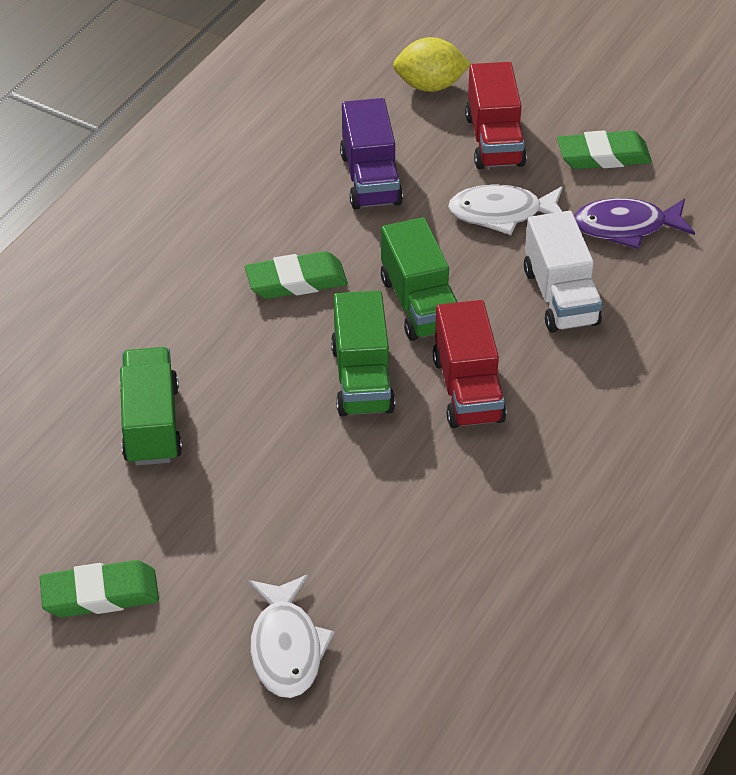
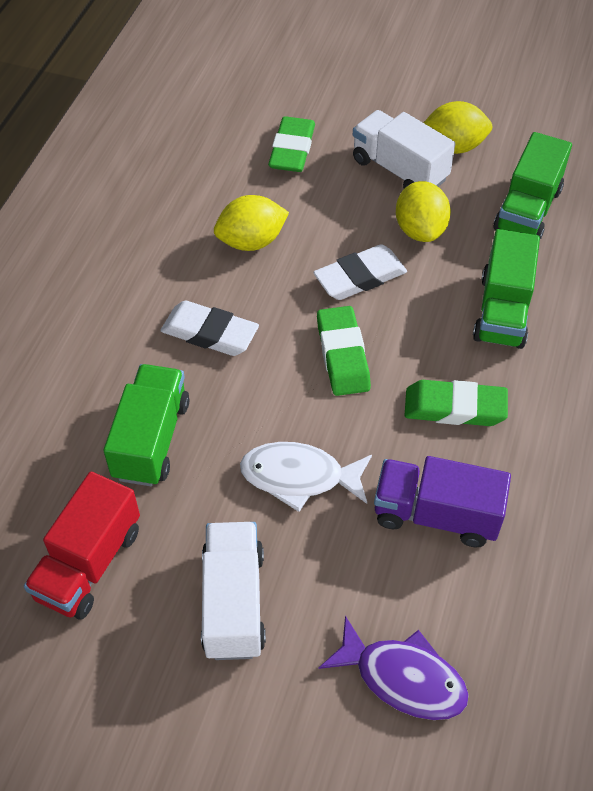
red truck: 2 -> 1
white eraser: 0 -> 2
white fish: 2 -> 1
white truck: 1 -> 2
yellow lemon: 1 -> 3

